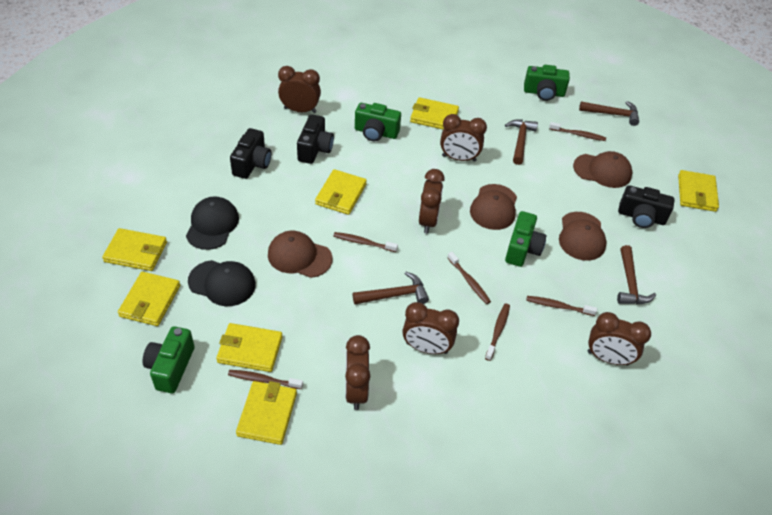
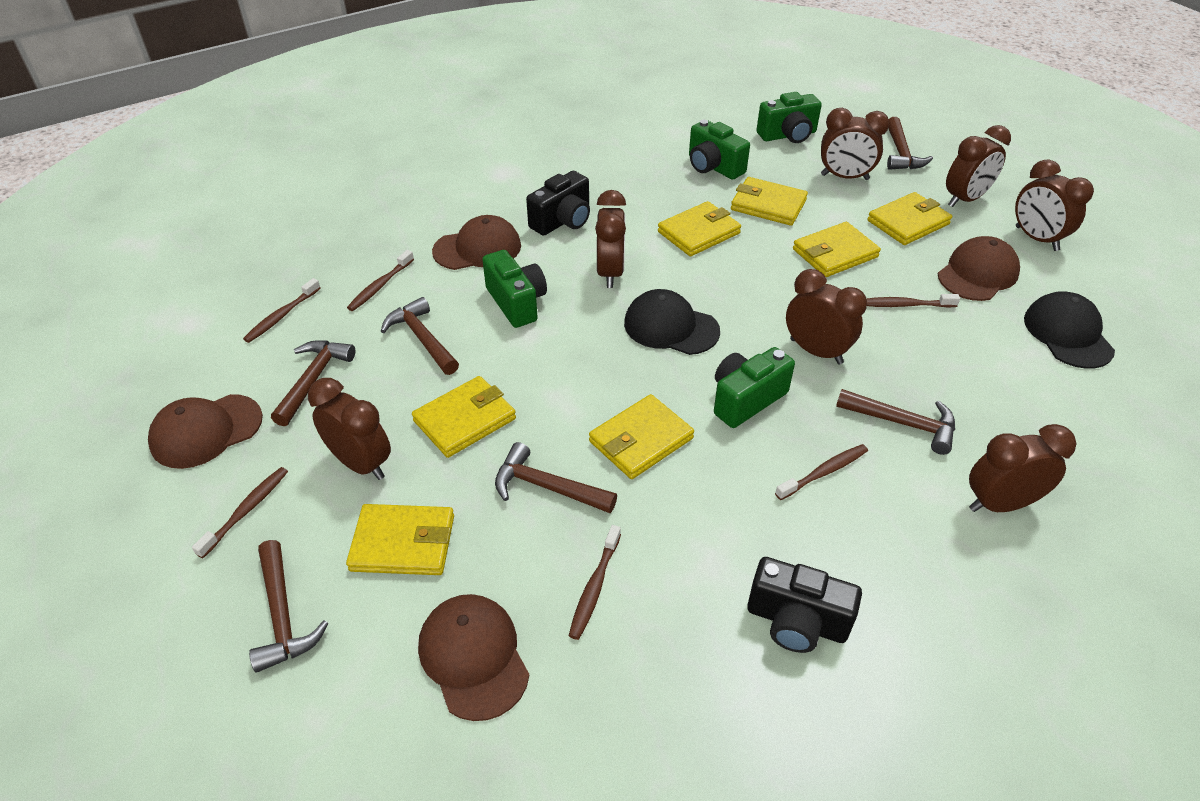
black camera: 3 -> 2
brown clock: 6 -> 7
brown hammer: 4 -> 6

